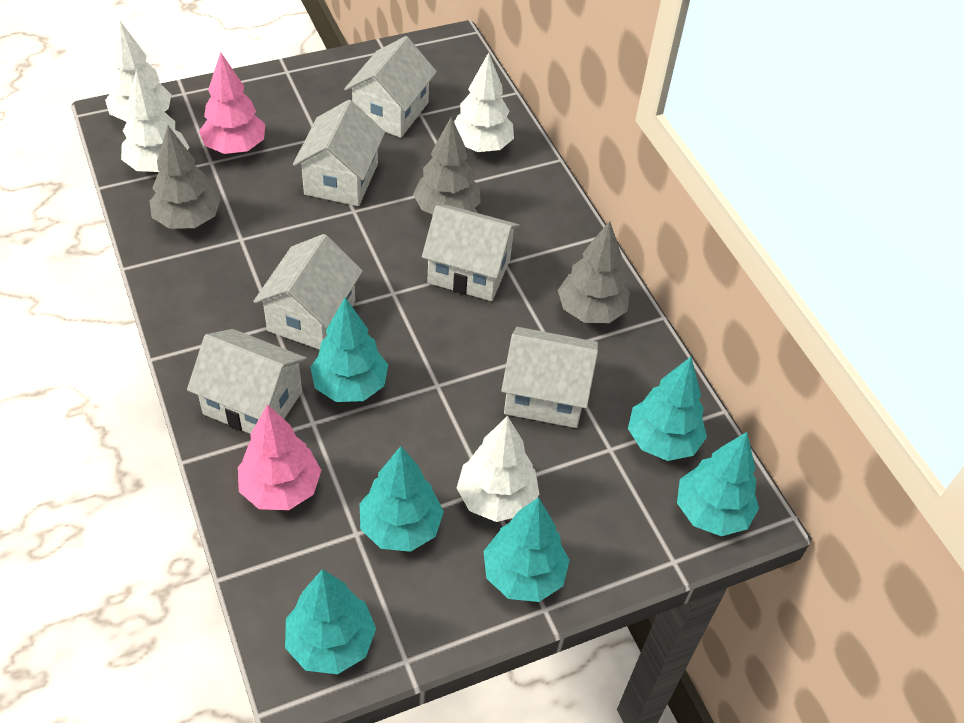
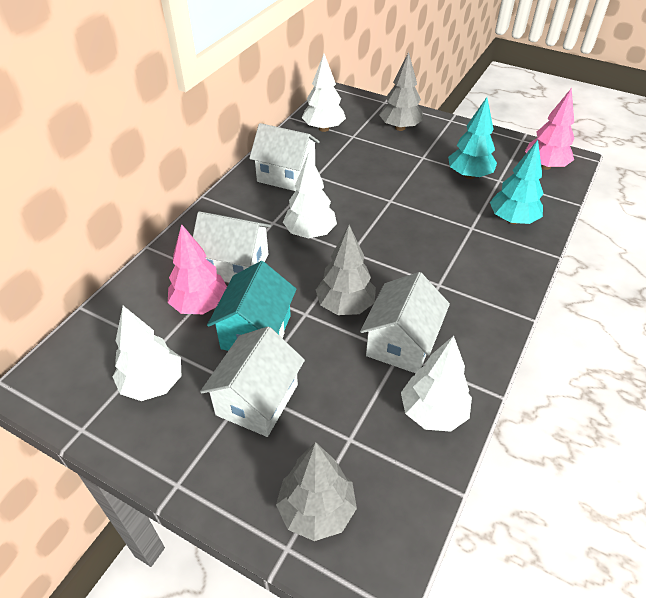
turquoise house: 0 -> 1
turquoise tree: 6 -> 2
white house: 6 -> 4

